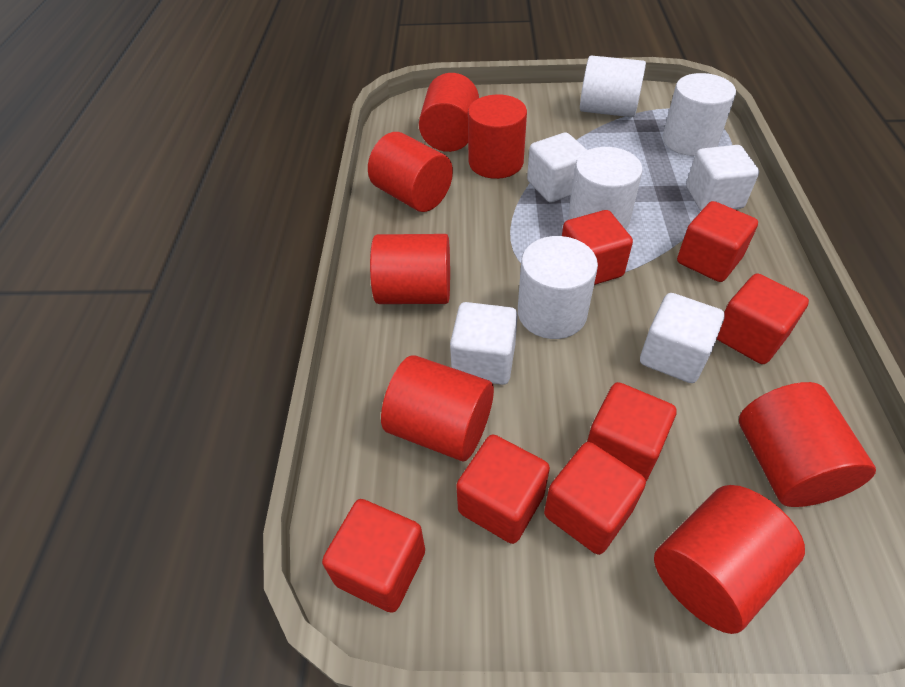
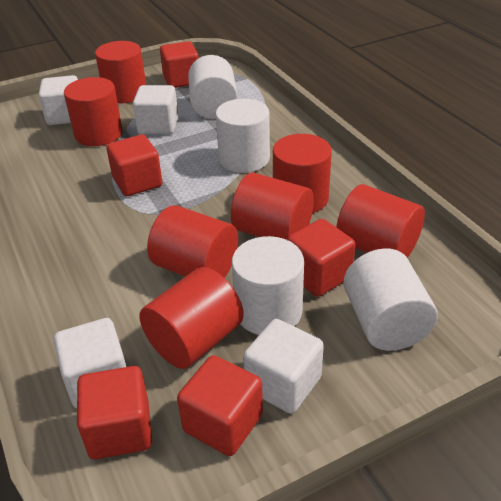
red cube: 7 -> 5

